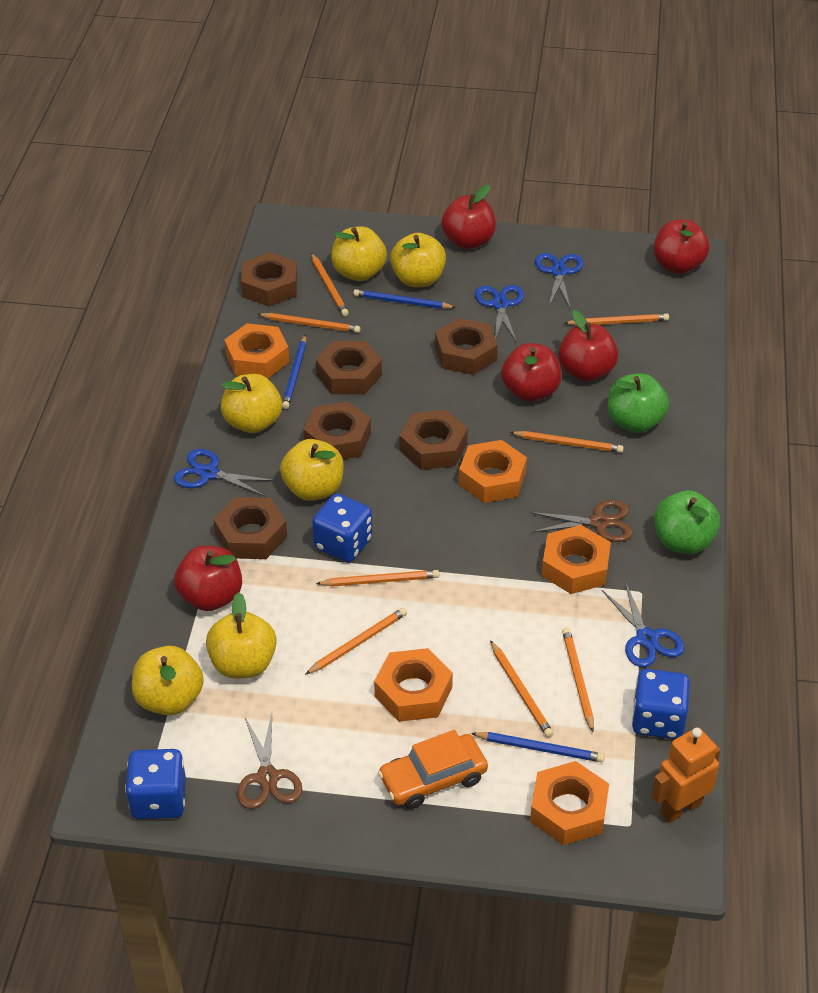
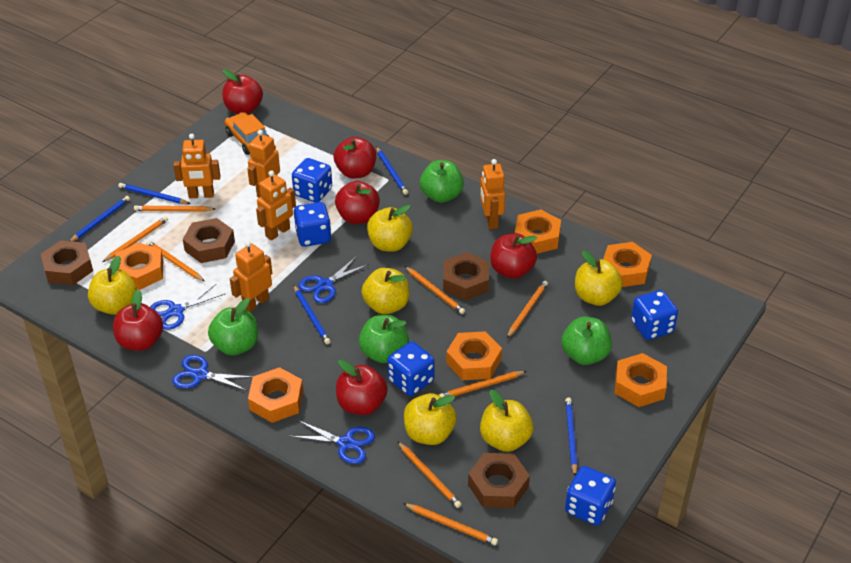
blue dice: 3 -> 5
blue pencil: 3 -> 5
brown nut: 6 -> 4
brown scissors: 2 -> 0
green apple: 2 -> 4
orange nut: 5 -> 6
orange robot: 1 -> 5
red apple: 5 -> 6

